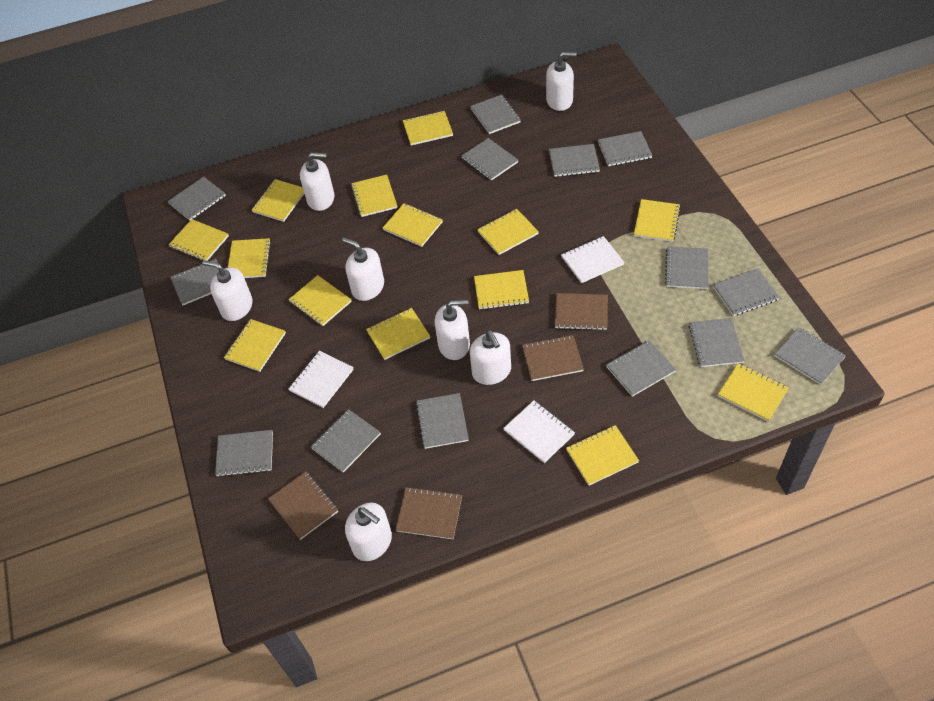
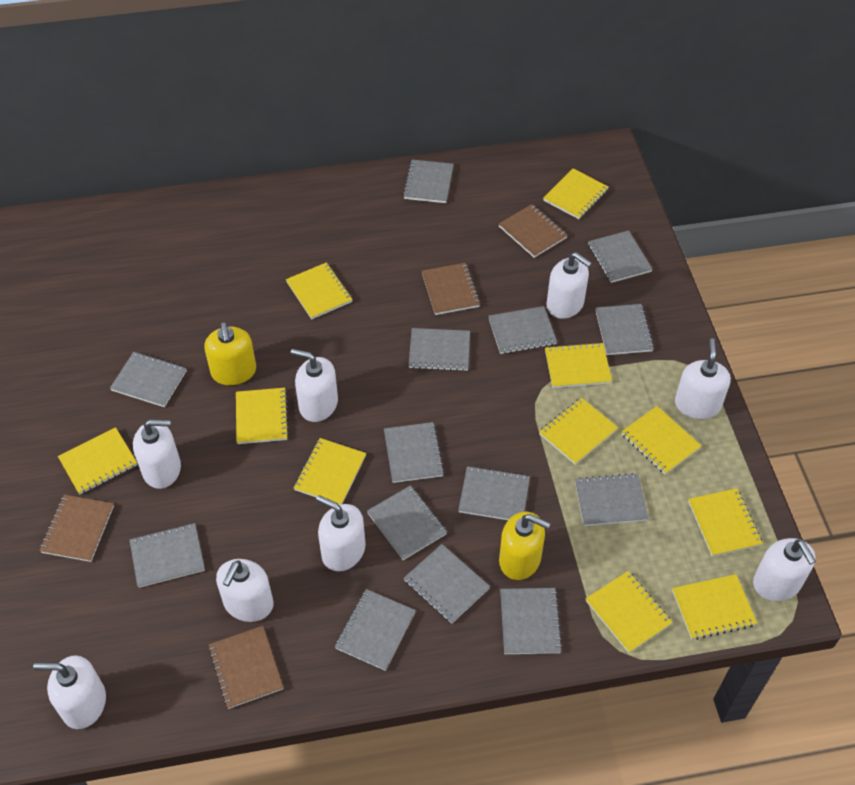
white notebook: 3 -> 0
white soap dispenser: 7 -> 8
yellow notebook: 14 -> 11
yellow soap dispenser: 0 -> 2

